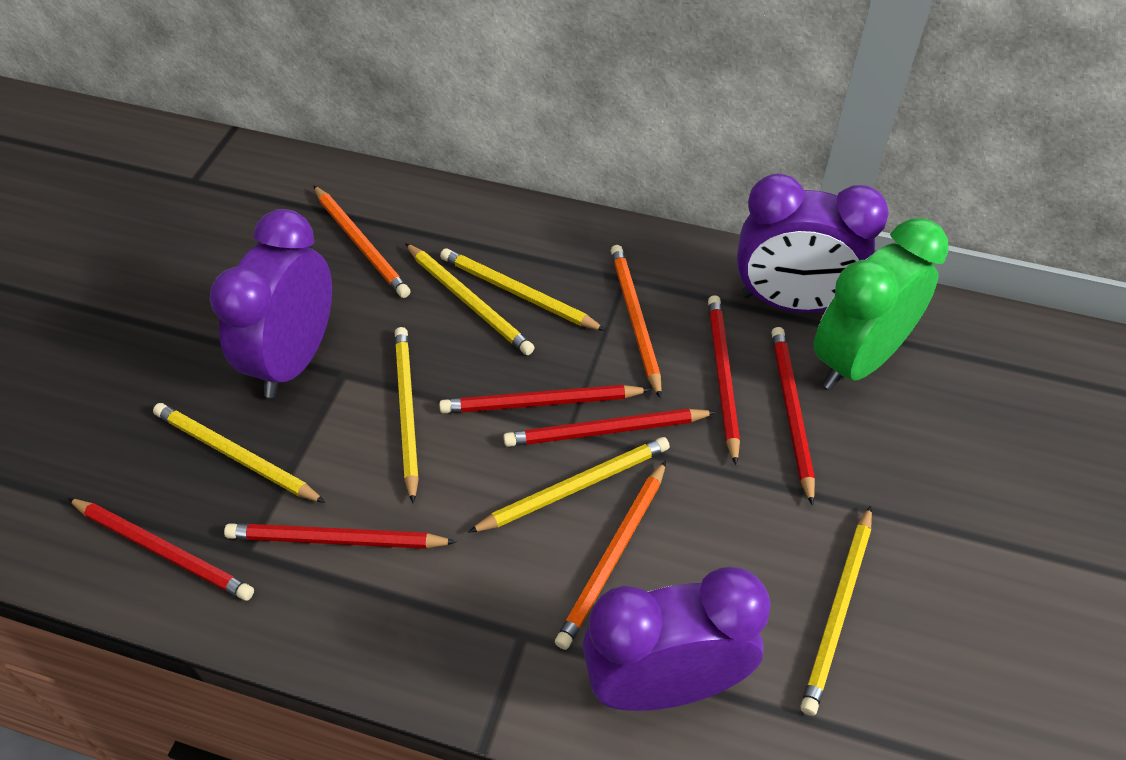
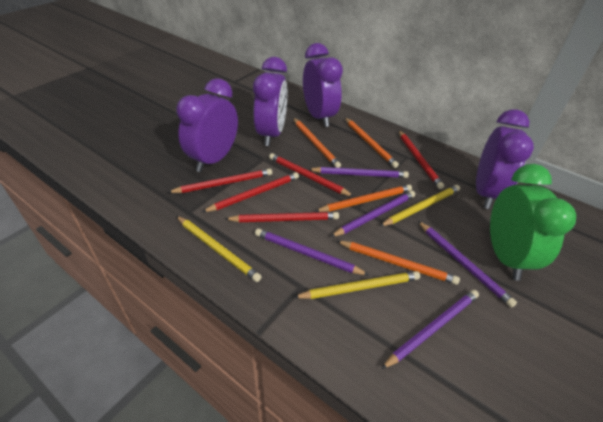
orange pencil: 3 -> 4
purple clock: 3 -> 4
purple pencil: 0 -> 5
red pencil: 6 -> 5
yellow pencil: 6 -> 3

